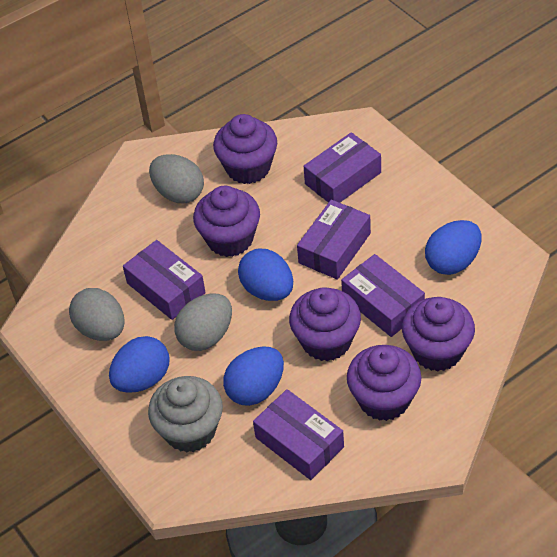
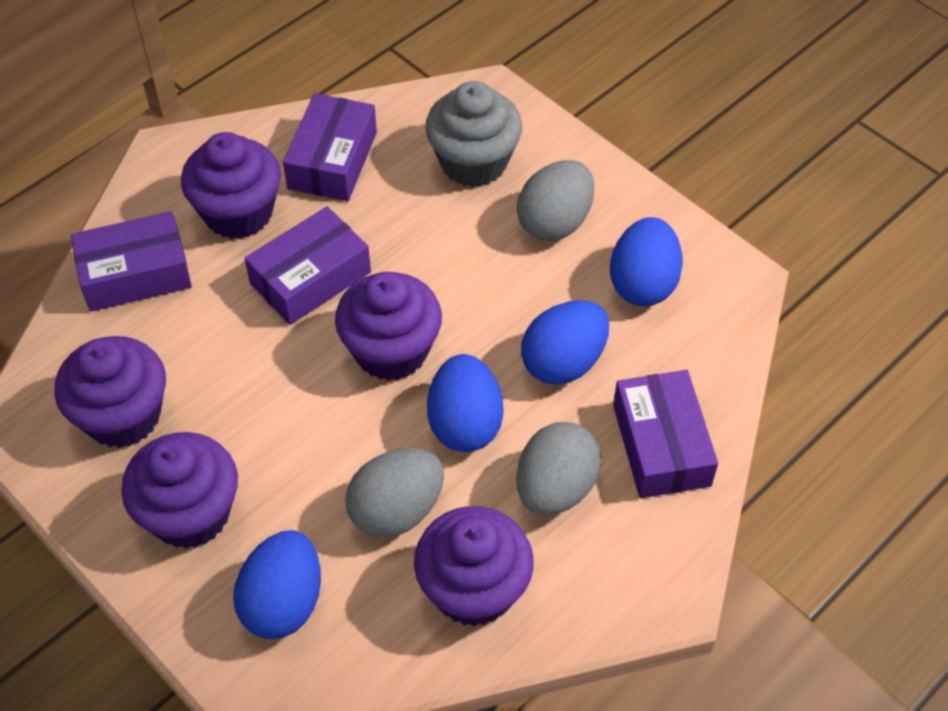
purple box: 5 -> 4

